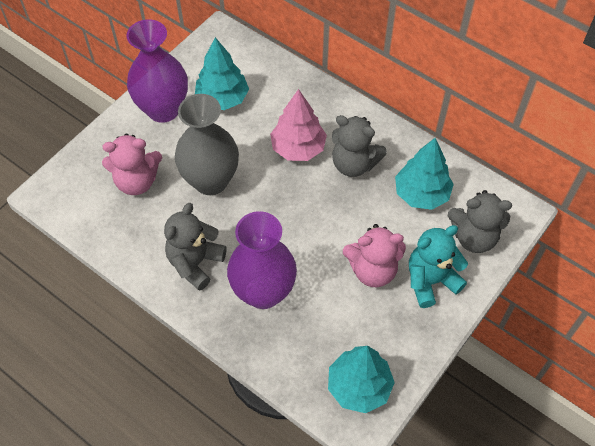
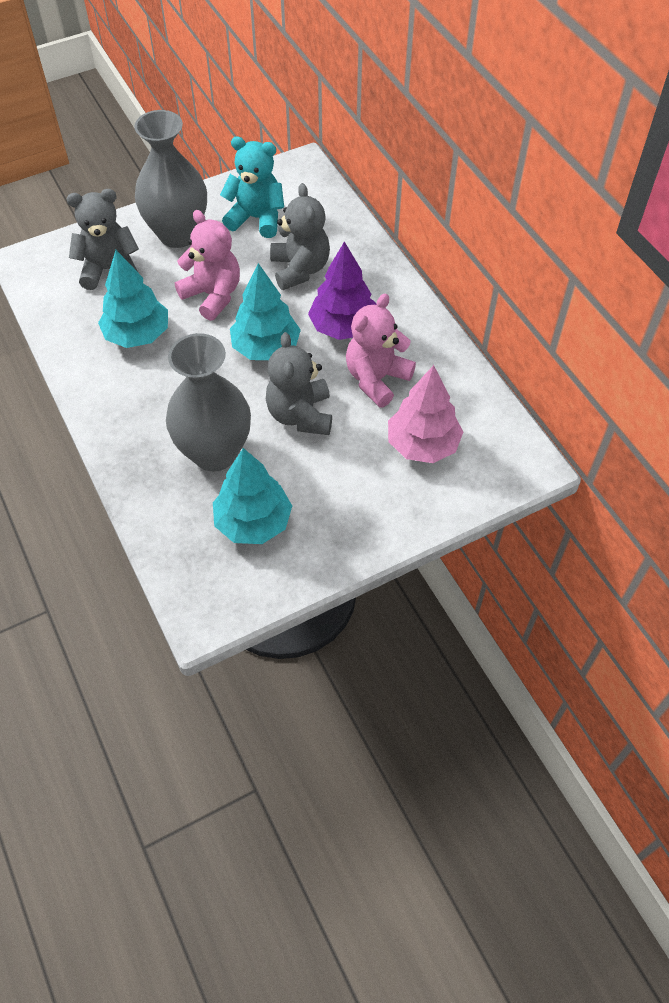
grey vase: 1 -> 2
purple tree: 0 -> 1
purple vase: 2 -> 0

